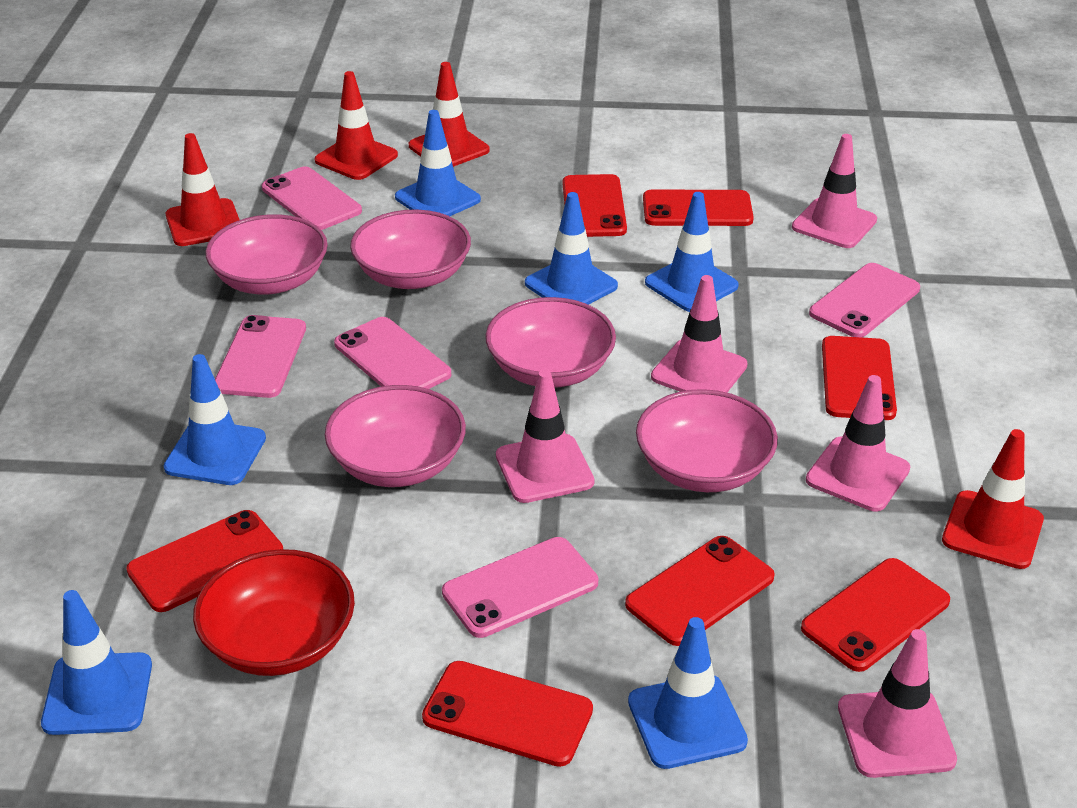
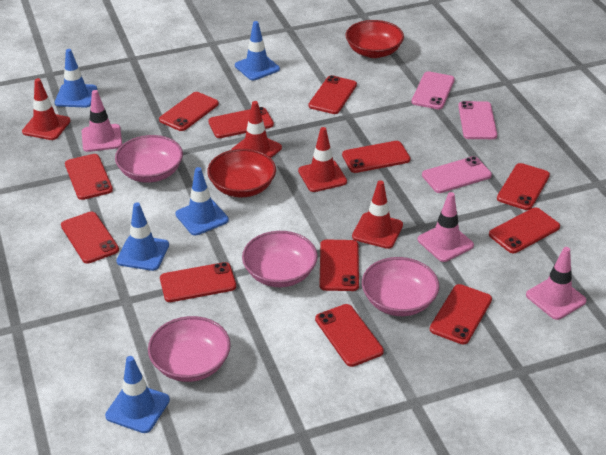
blue traffic cone: 6 -> 5
pink bowl: 5 -> 4
pink phone: 5 -> 3
pink traffic cone: 5 -> 3
red bowl: 1 -> 2
red phone: 7 -> 12

